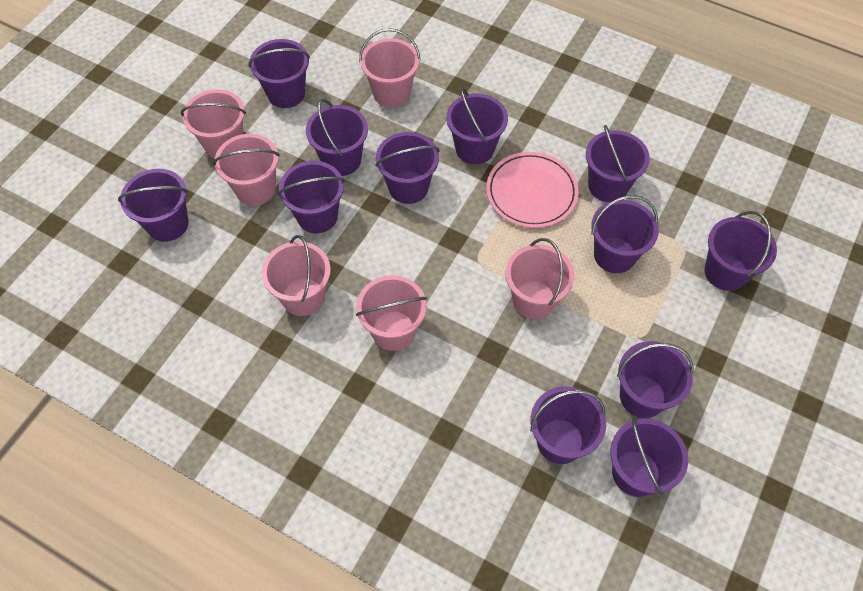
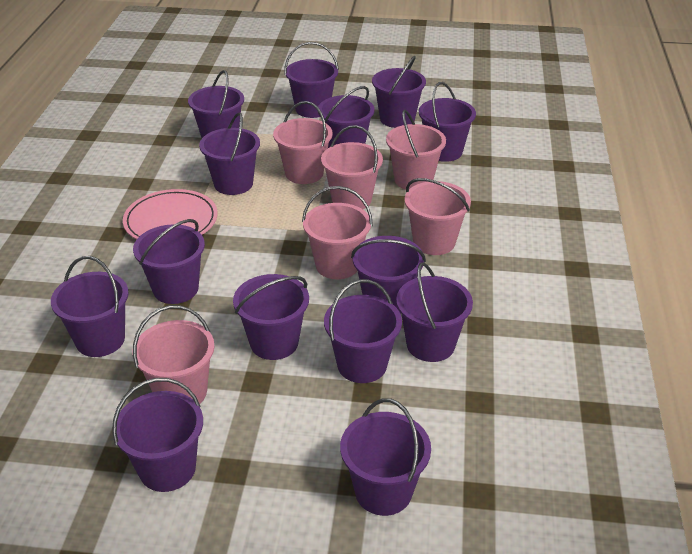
purple bucket: 12 -> 14

